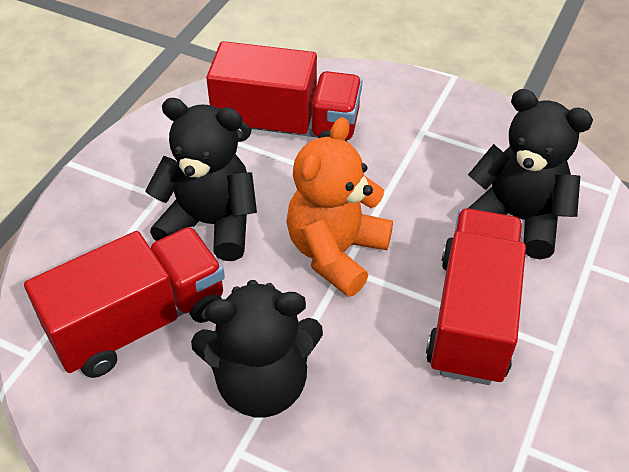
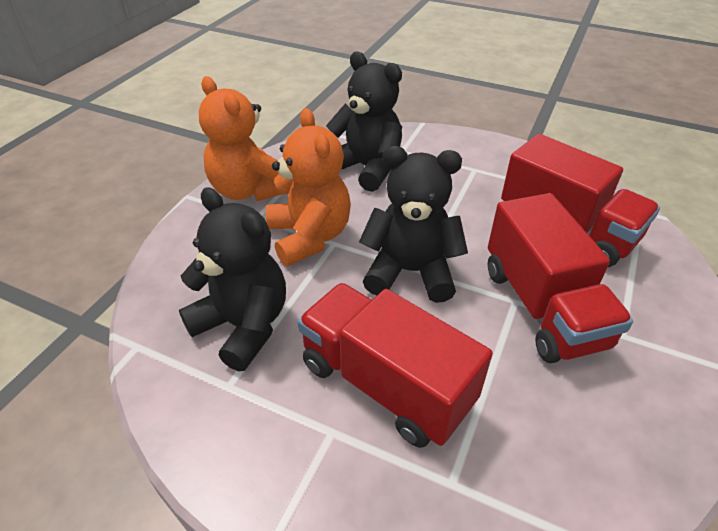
orange teddy bear: 1 -> 2

